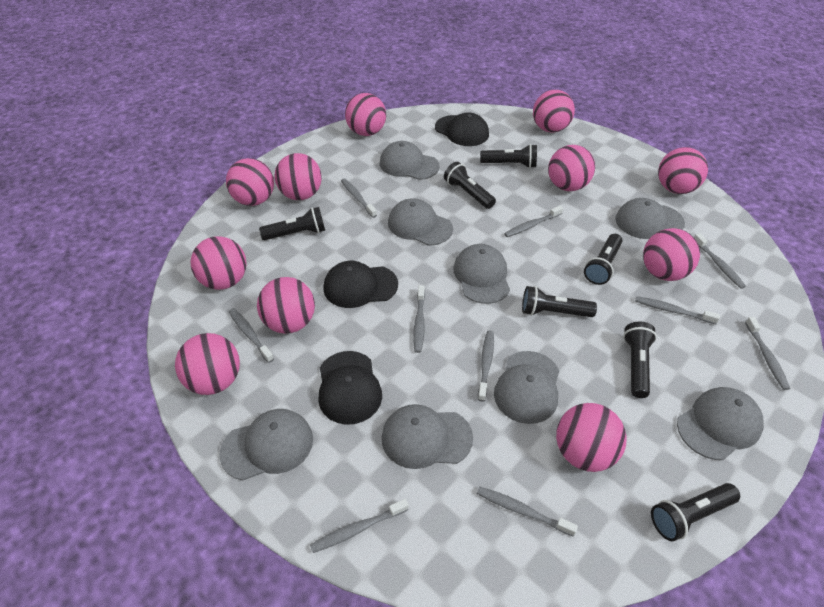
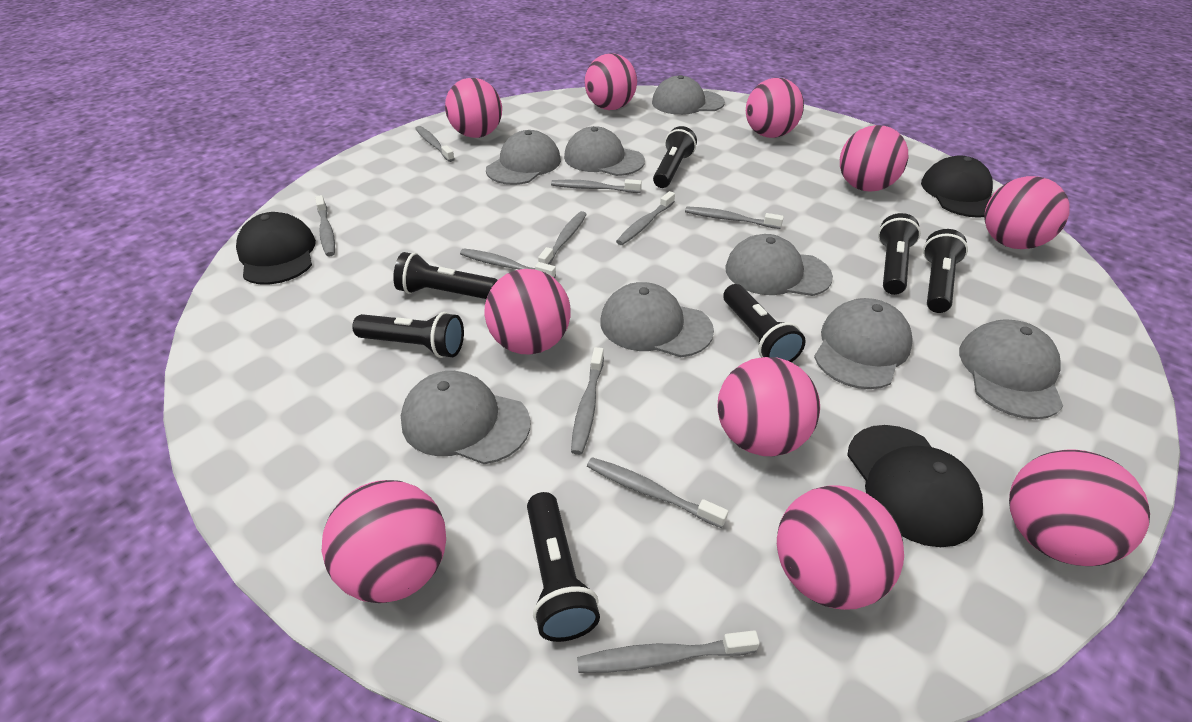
pink ball: 11 -> 10

